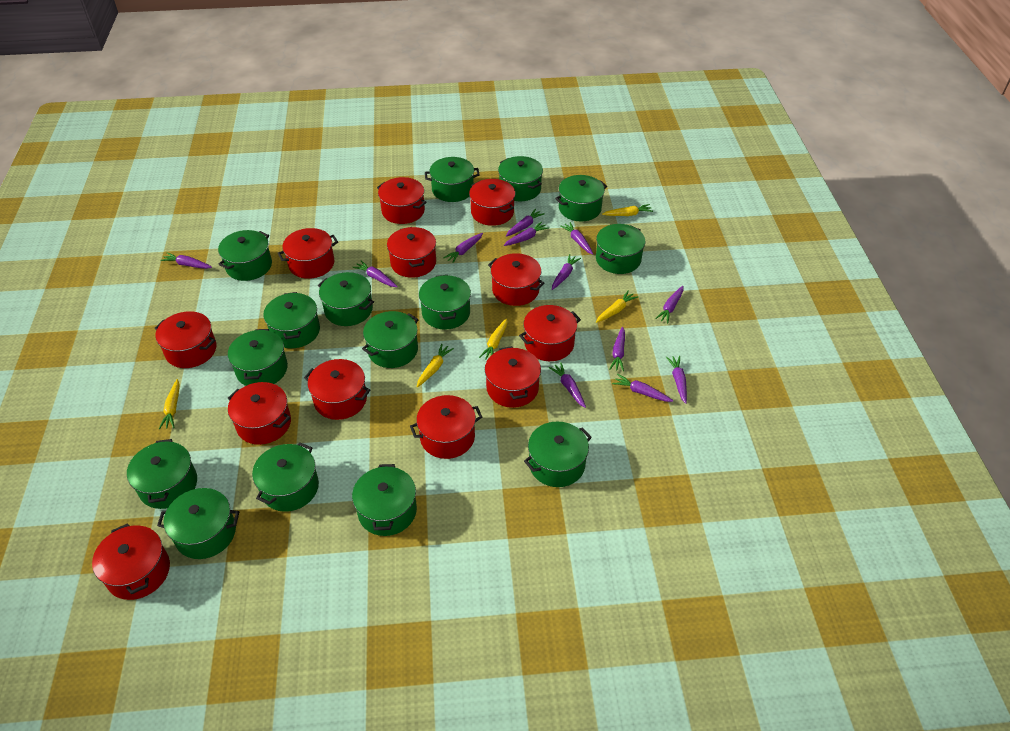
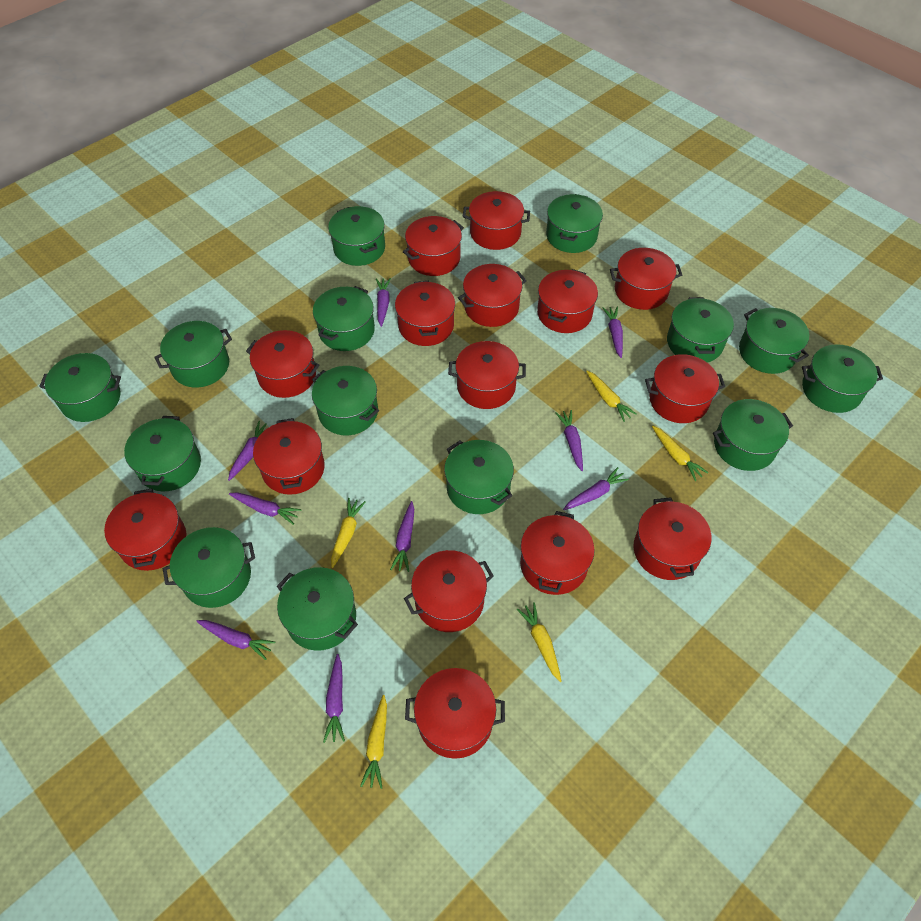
green pot: 15 -> 14
purple carrot: 12 -> 9
red pot: 12 -> 15

